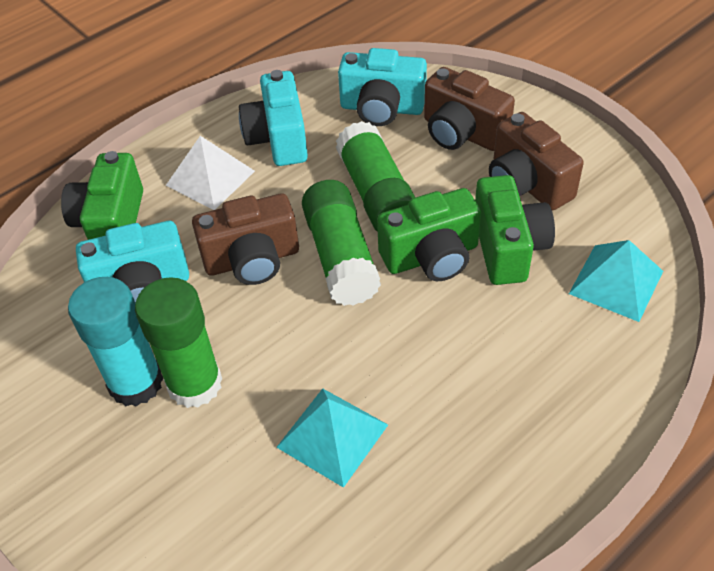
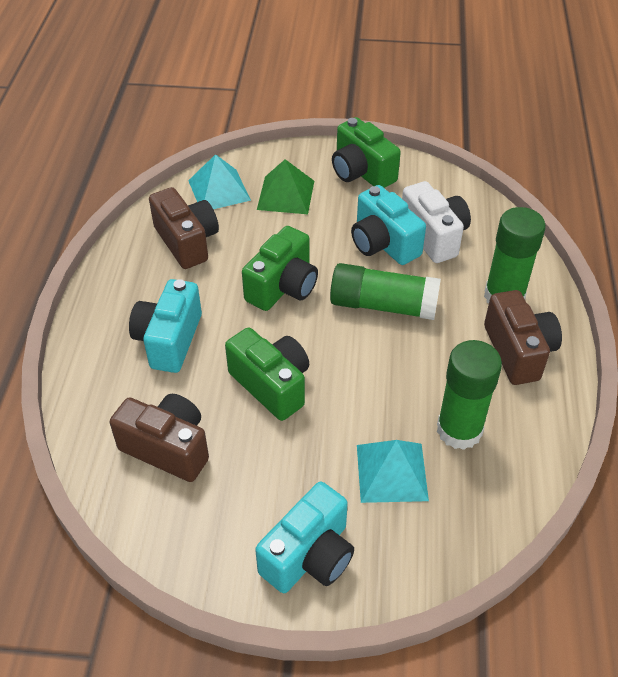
green pyramid: 0 -> 1
turquoise glue stick: 1 -> 0
white camera: 0 -> 1
white pyramid: 1 -> 0

